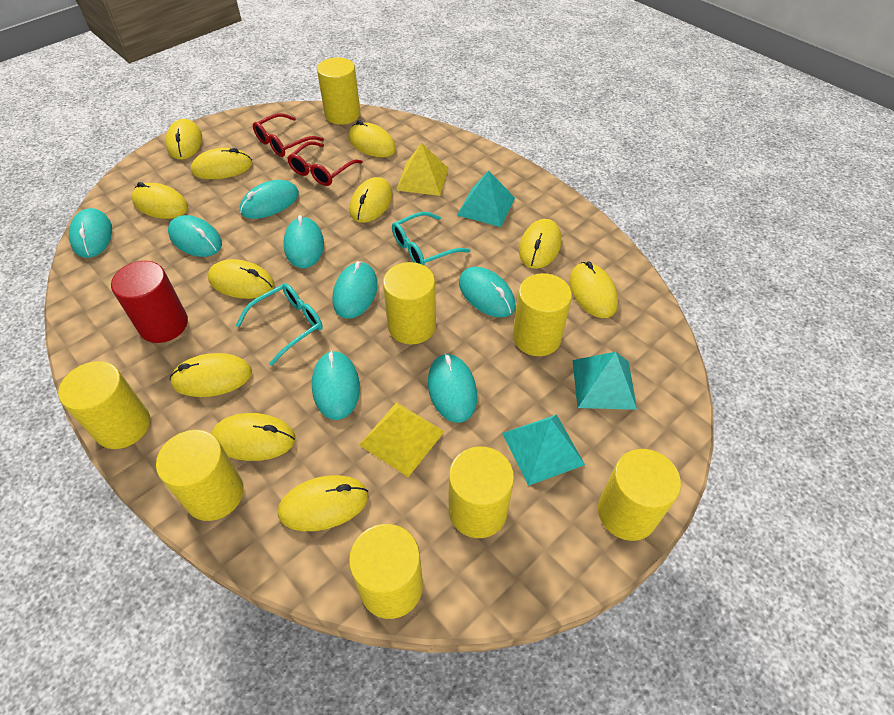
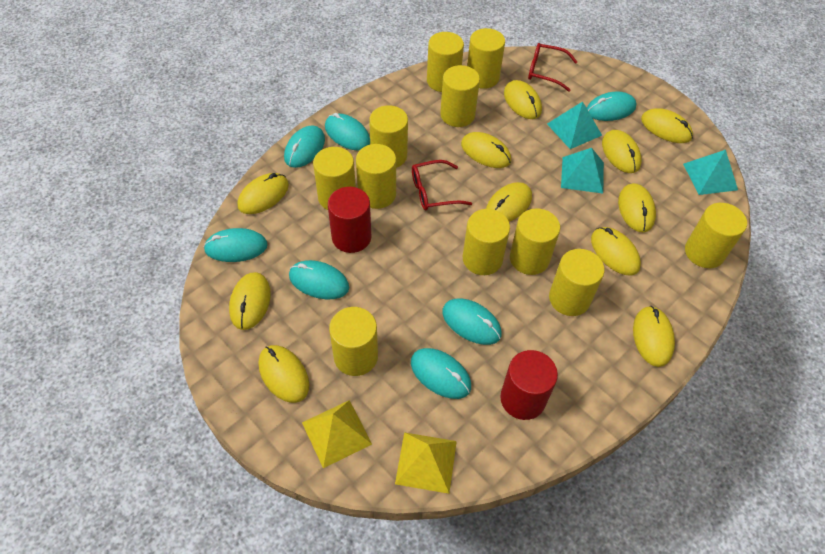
red cylinder: 1 -> 2
turquoise glasses: 2 -> 0
turquoise mouse: 8 -> 7
yellow cylinder: 8 -> 11

